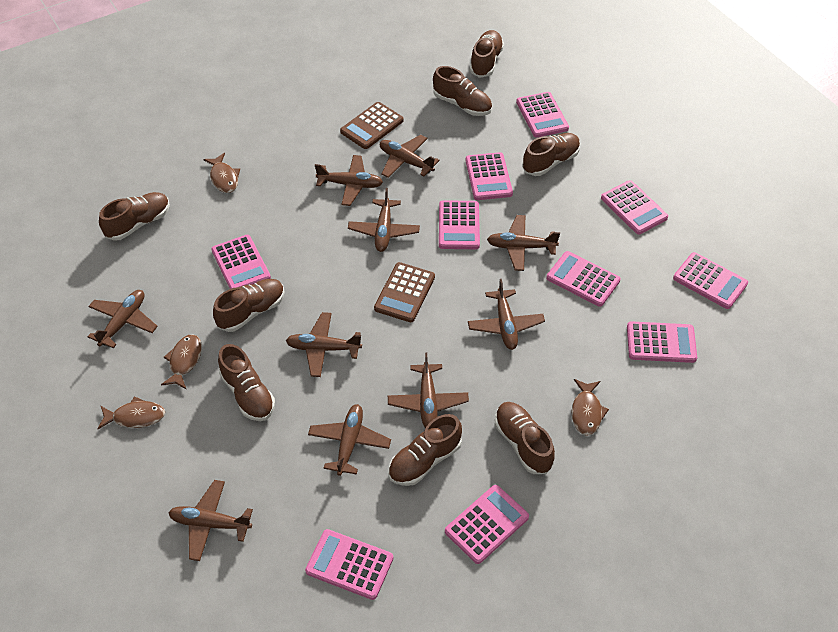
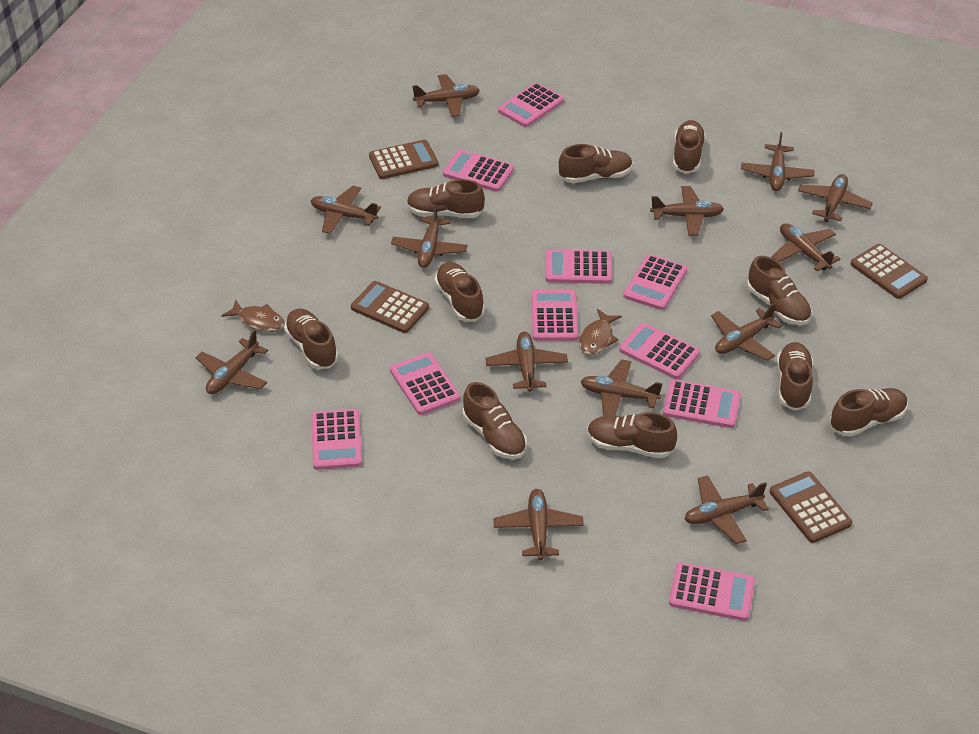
brown calculator: 2 -> 4
brown fish: 4 -> 2
brown plane: 10 -> 13
brown shoe: 8 -> 10

